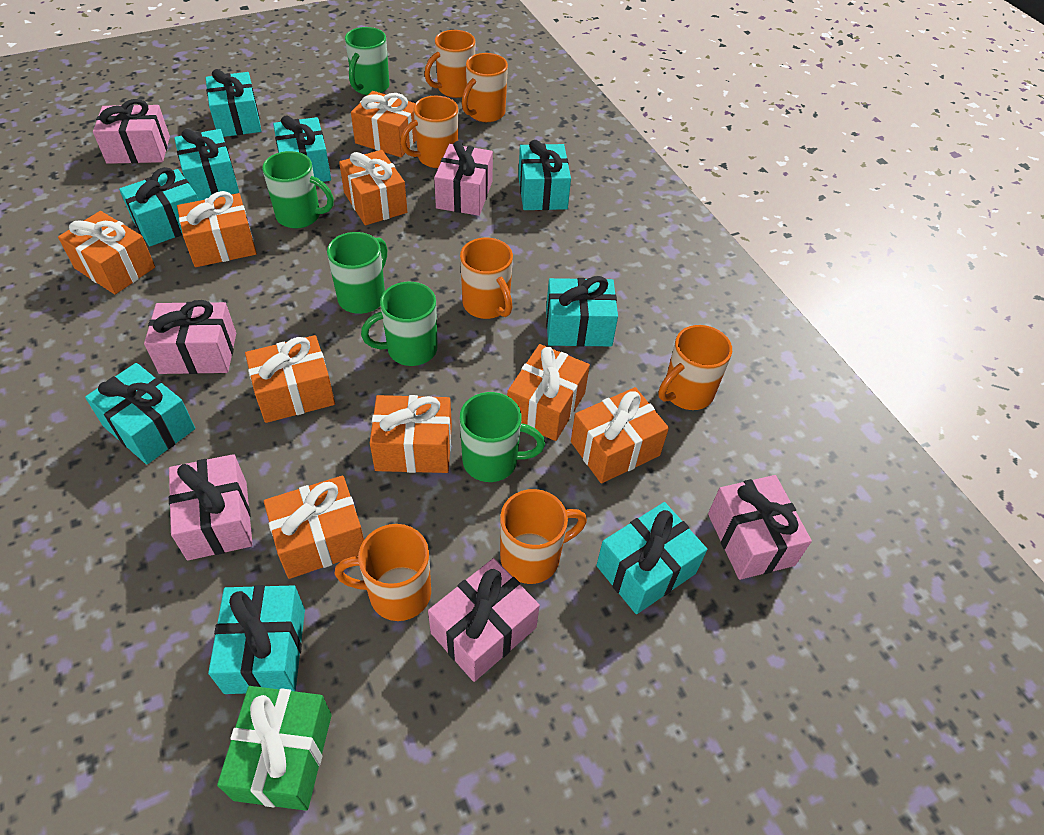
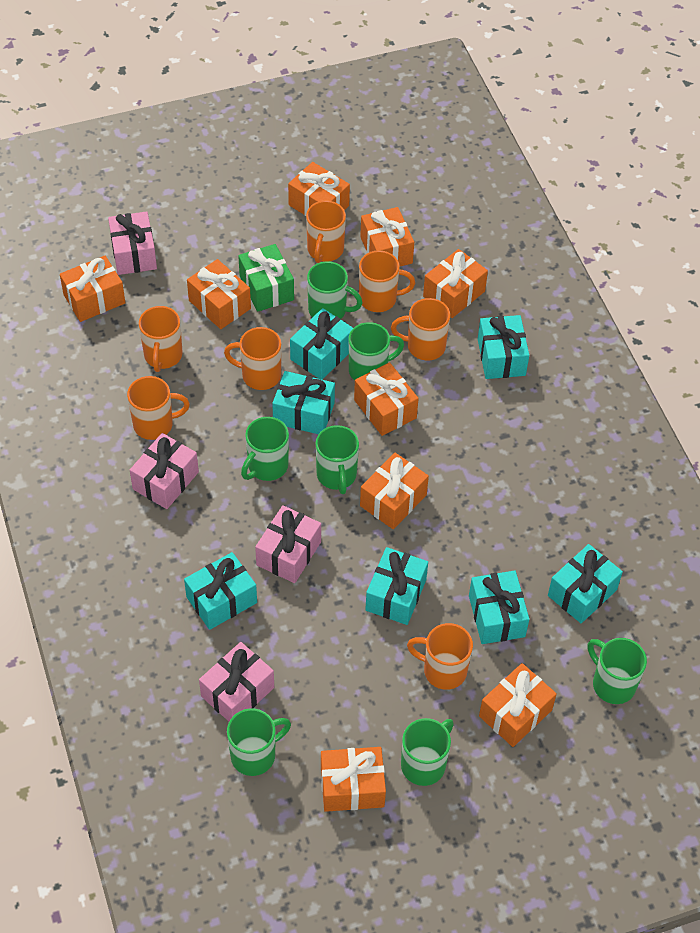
green mug: 5 -> 7
pink gift: 6 -> 4
turquoise gift: 9 -> 7

